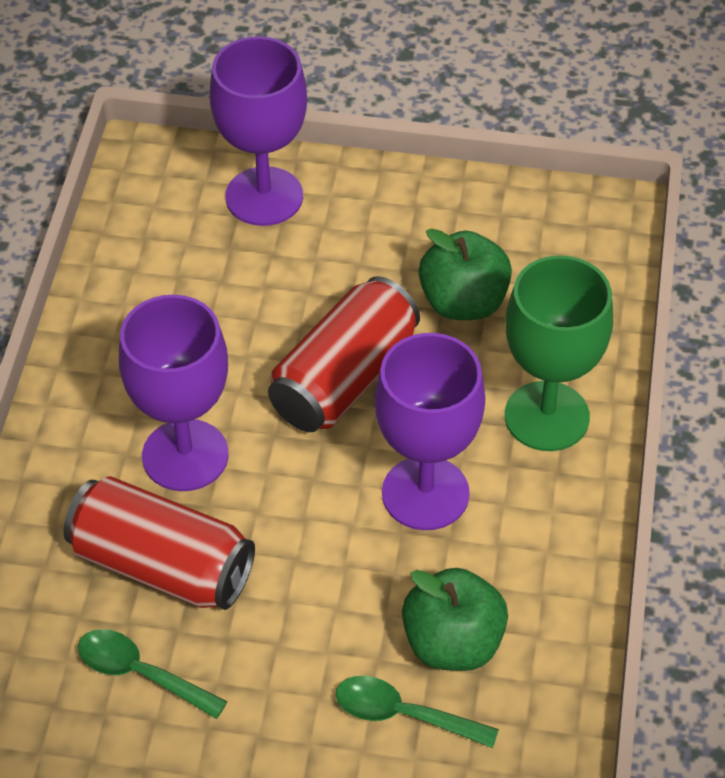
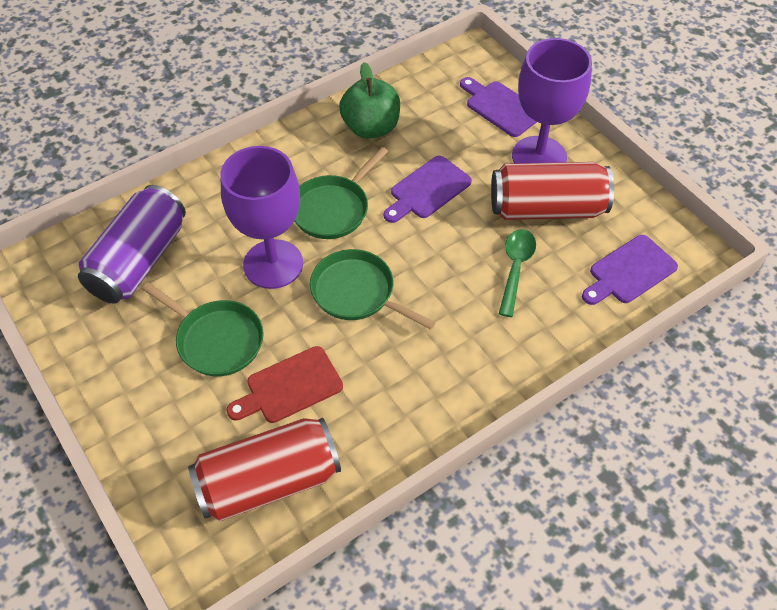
green apple: 2 -> 1
green goblet: 1 -> 0
green pan: 0 -> 3
green spoon: 2 -> 1
purple can: 0 -> 1
purple cutting board: 0 -> 3
purple goblet: 3 -> 2
red cutting board: 0 -> 1

